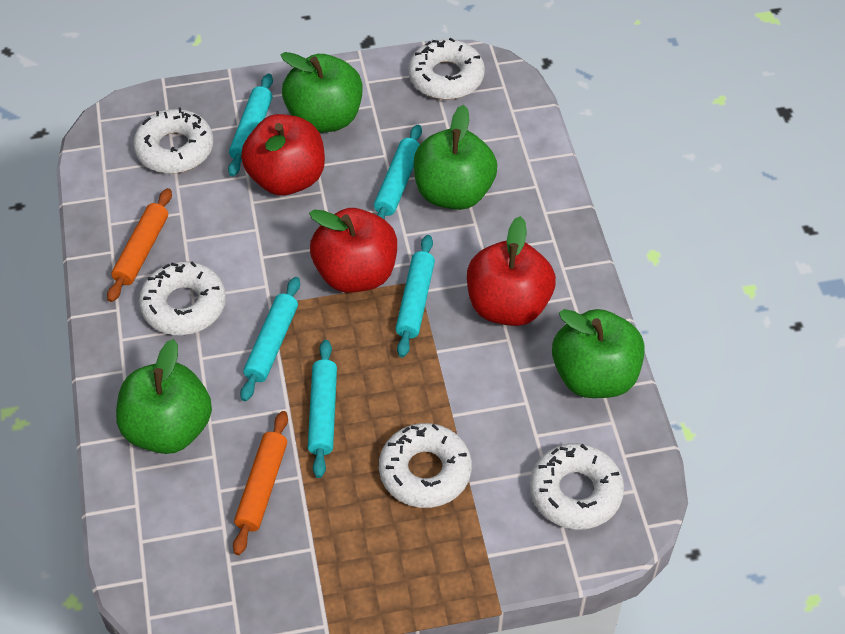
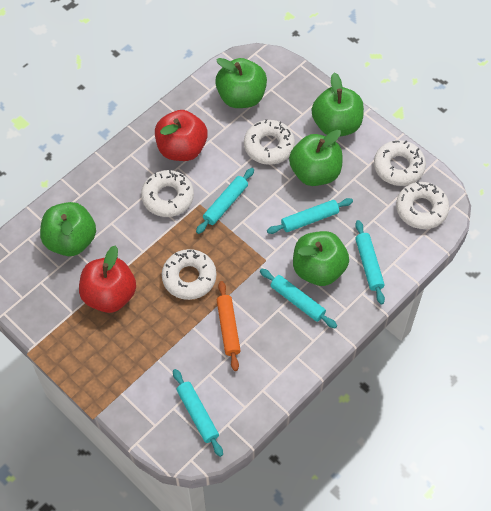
green apple: 4 -> 5
orange rolling pin: 2 -> 1
red apple: 3 -> 2

